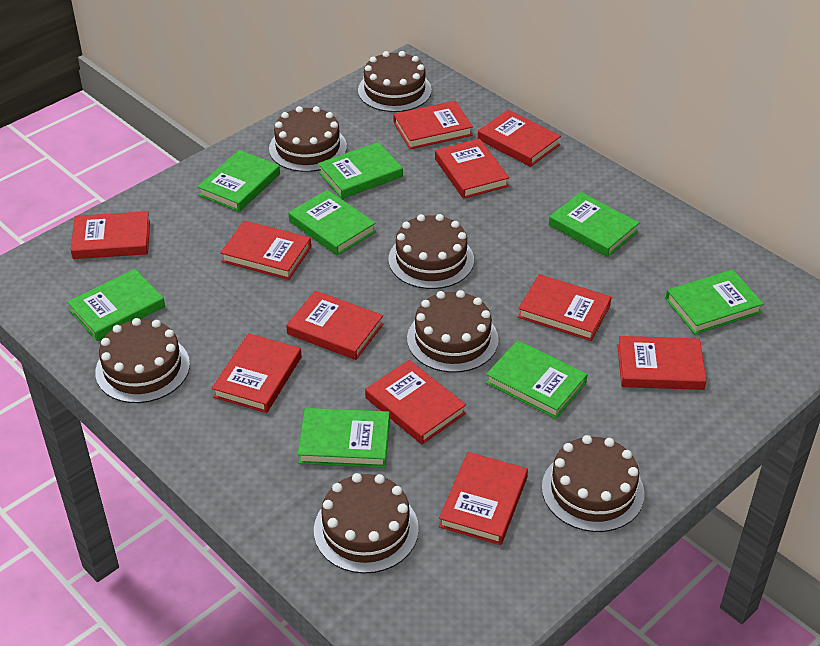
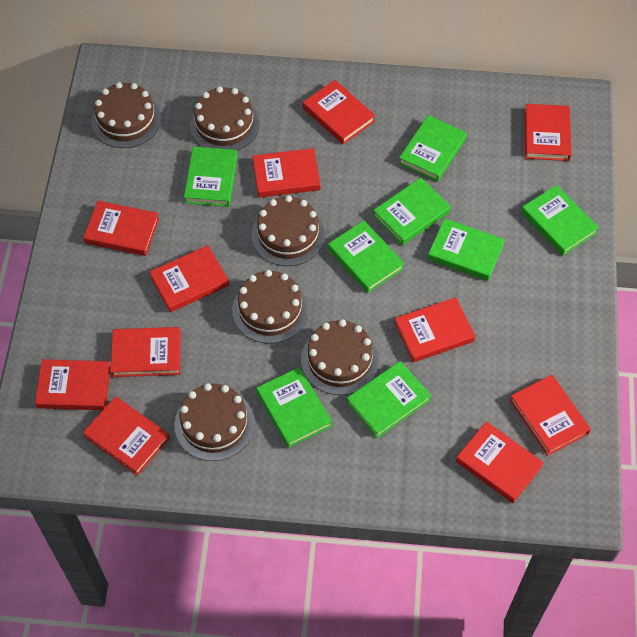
brown cake: 7 -> 6

